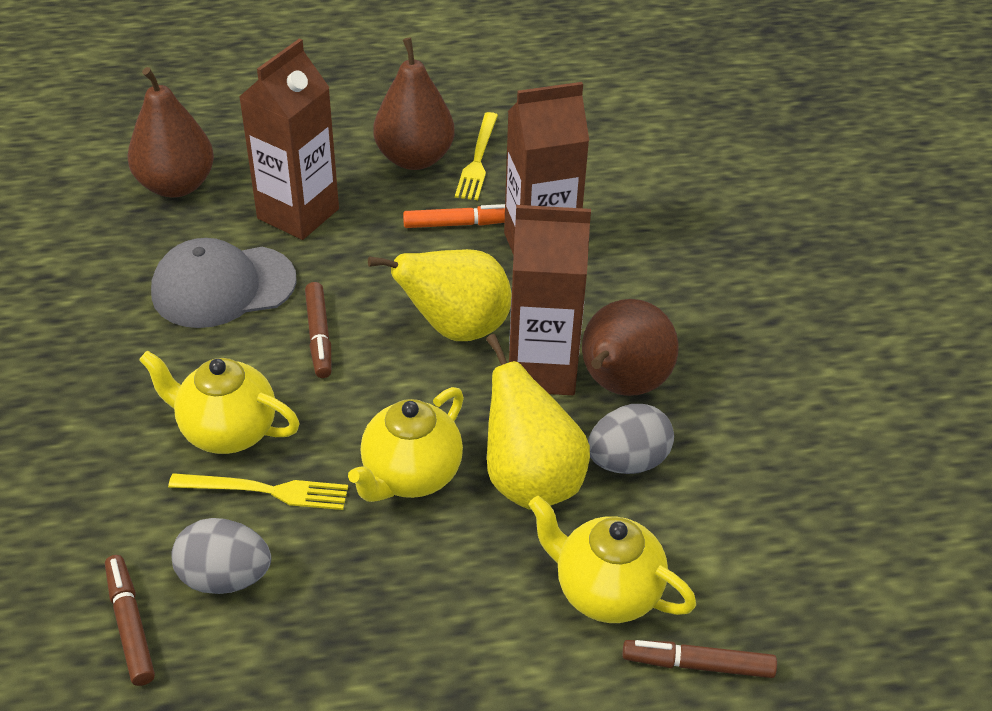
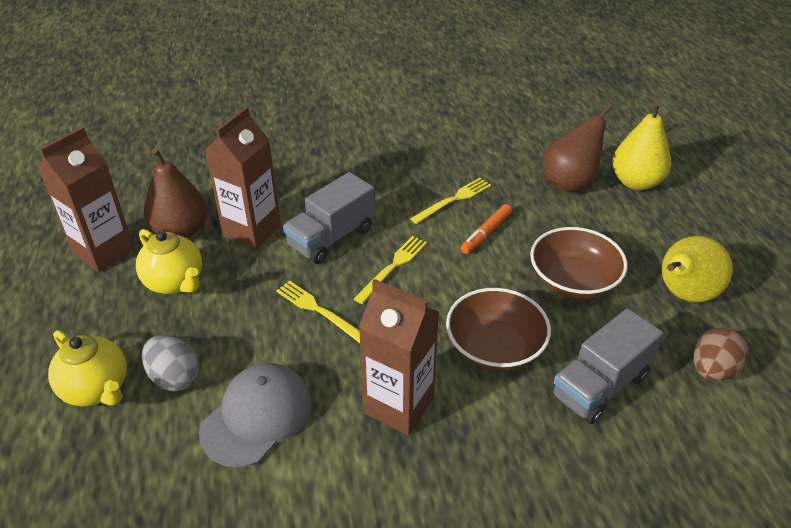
brown bowl: 0 -> 2
brown egg: 0 -> 1
brown marker: 3 -> 0
brown pear: 3 -> 2
grey egg: 2 -> 1
grey truck: 0 -> 2
yellow fork: 2 -> 3
yellow teapot: 3 -> 2

